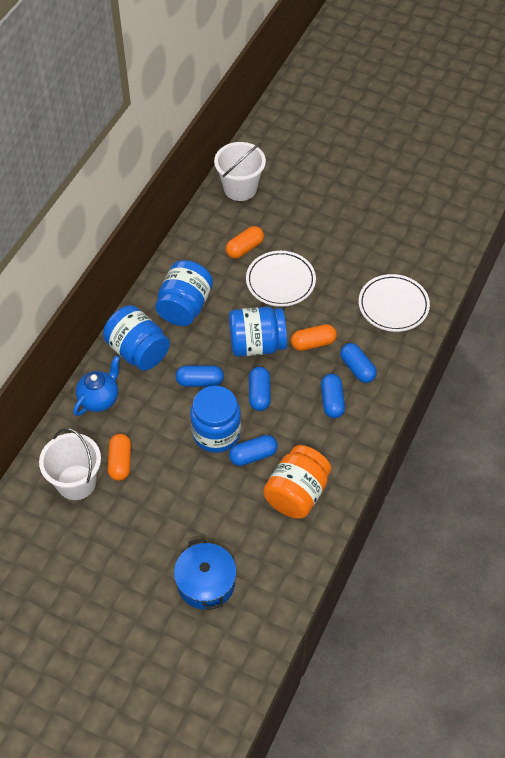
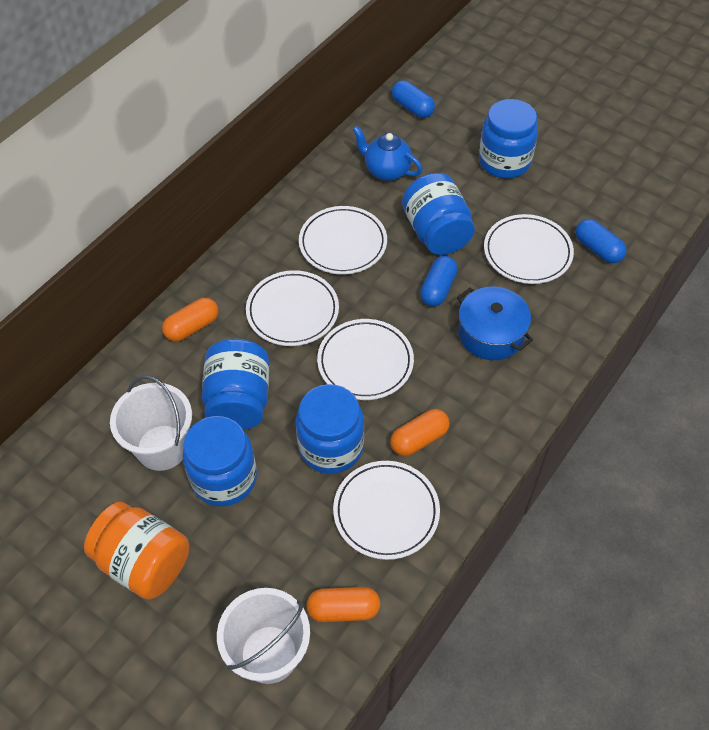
blue capsule: 5 -> 3
blue jar: 4 -> 5
white plate: 2 -> 5

